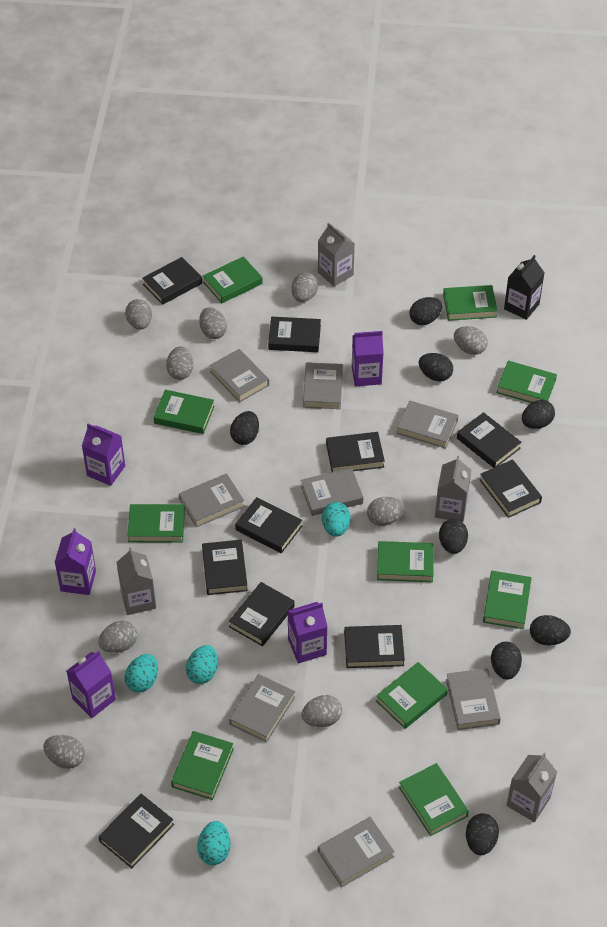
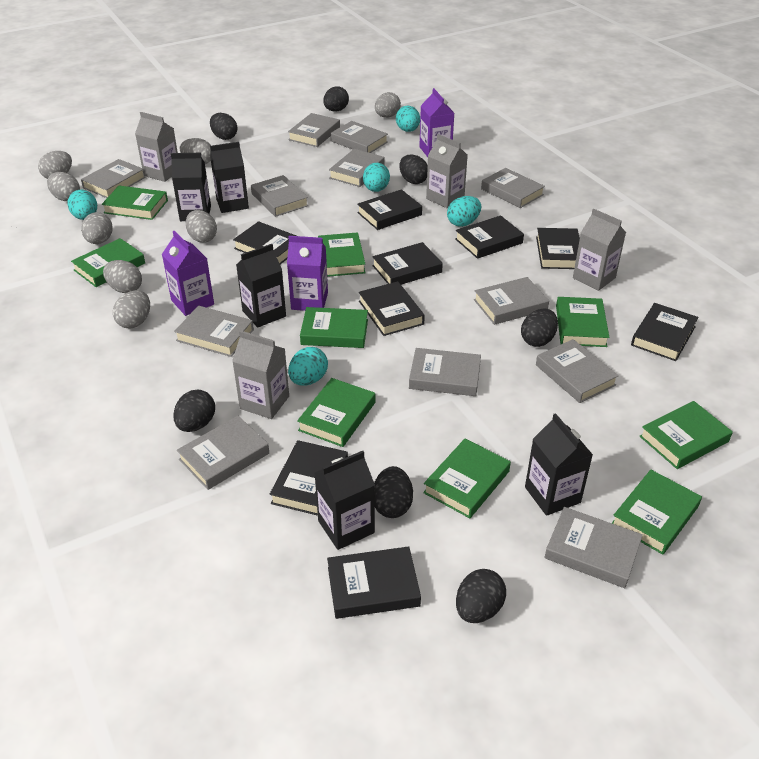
black book: 10 -> 9
black carton: 1 -> 5
black egg: 8 -> 7
green book: 10 -> 9
grey book: 8 -> 12
grey egg: 9 -> 8
purple carton: 5 -> 3
turquoise egg: 4 -> 5

